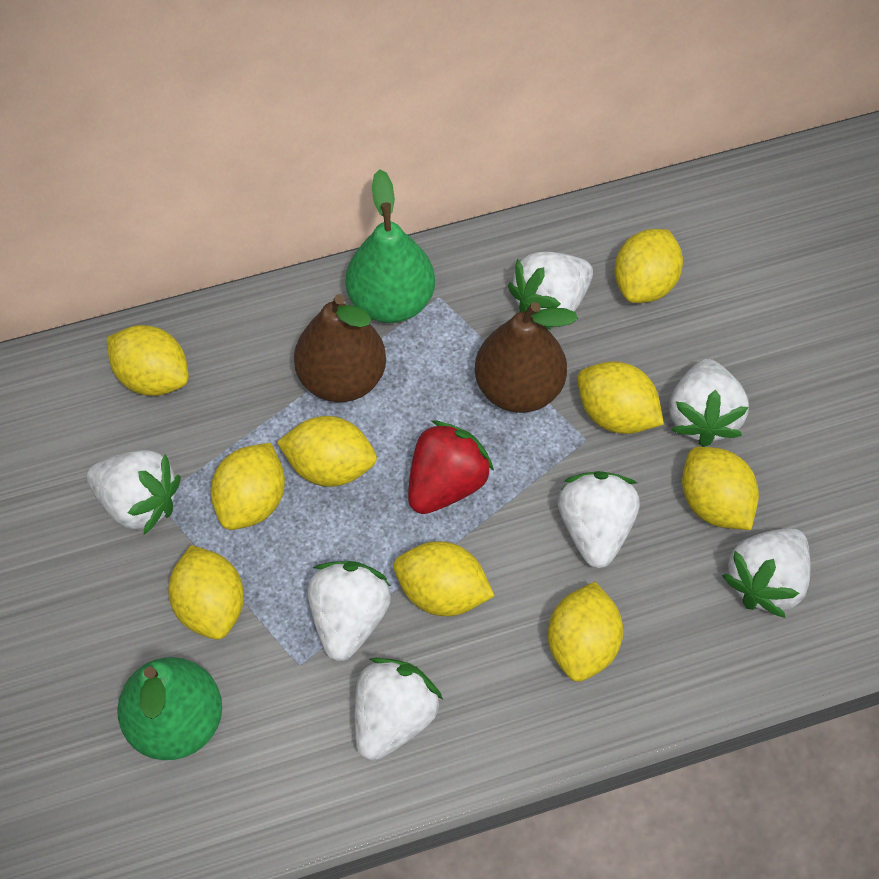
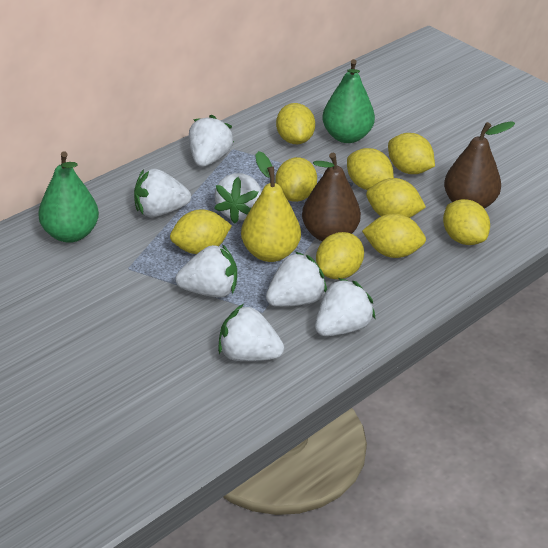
red strawberry: 1 -> 0
yellow pear: 0 -> 1

